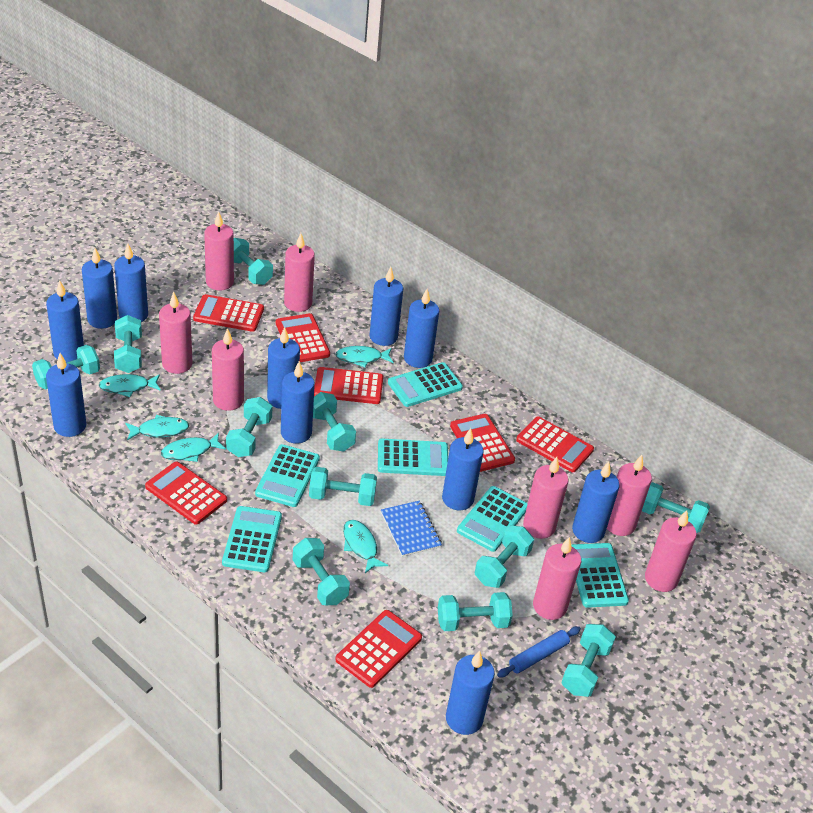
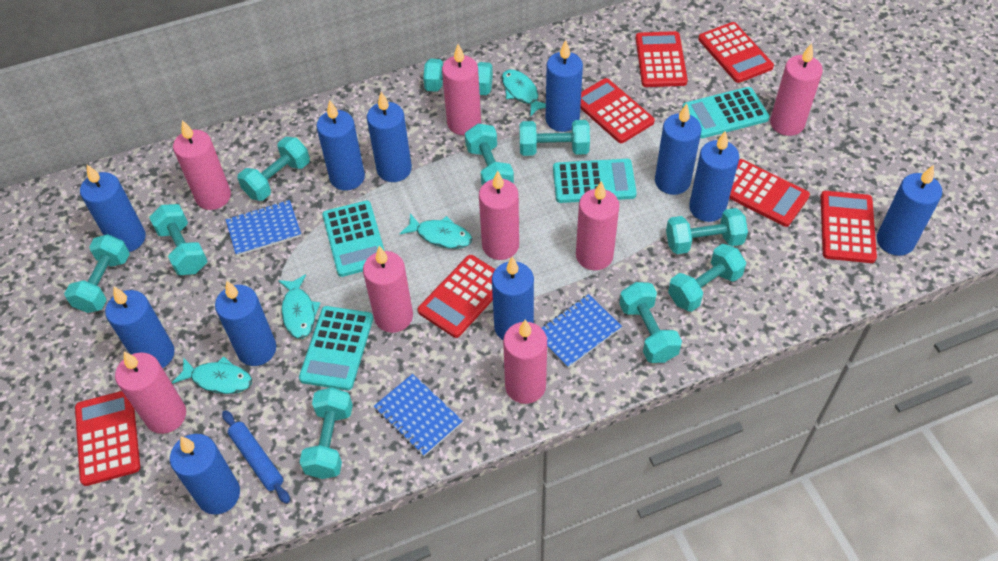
blue notebook: 1 -> 3
turquoise calculator: 6 -> 4
turquoise dumbbell: 11 -> 10
turquoise fish: 5 -> 4

